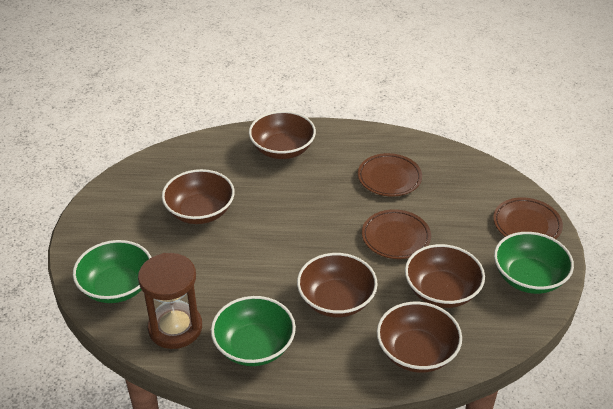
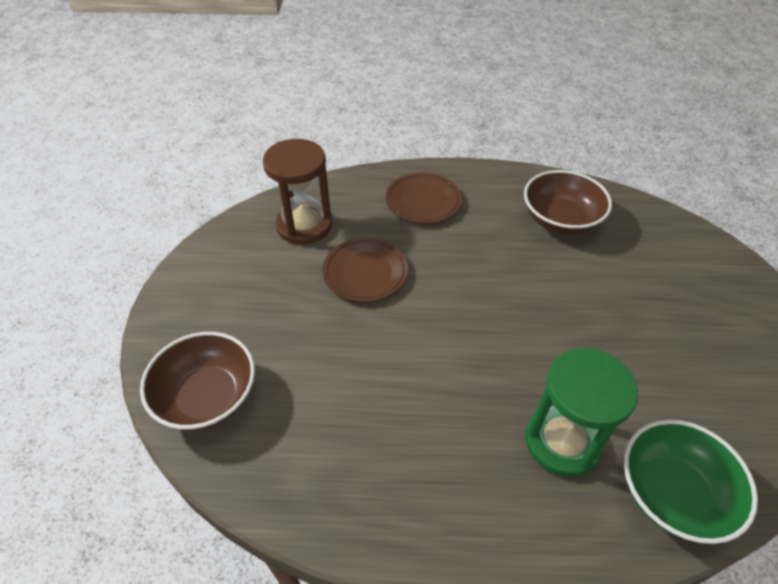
brown bowl: 5 -> 2
brown plate: 3 -> 2
green bowl: 3 -> 1
green hourglass: 0 -> 1

